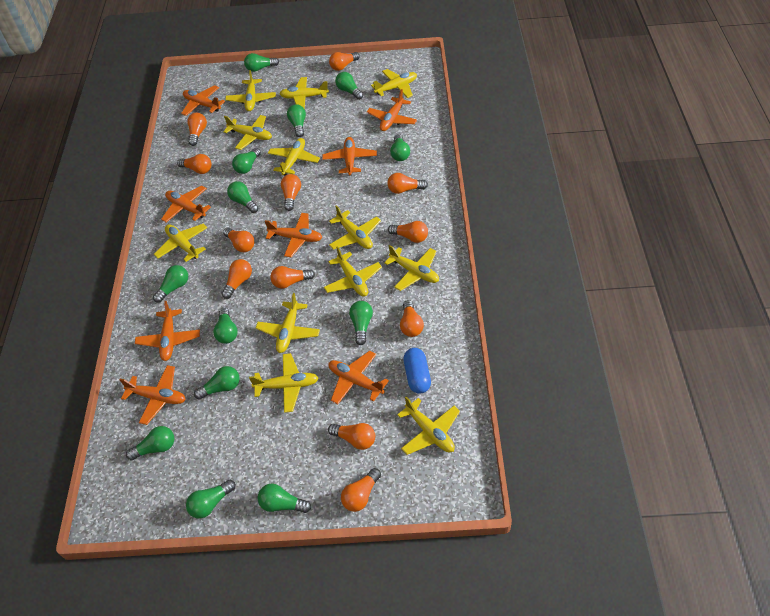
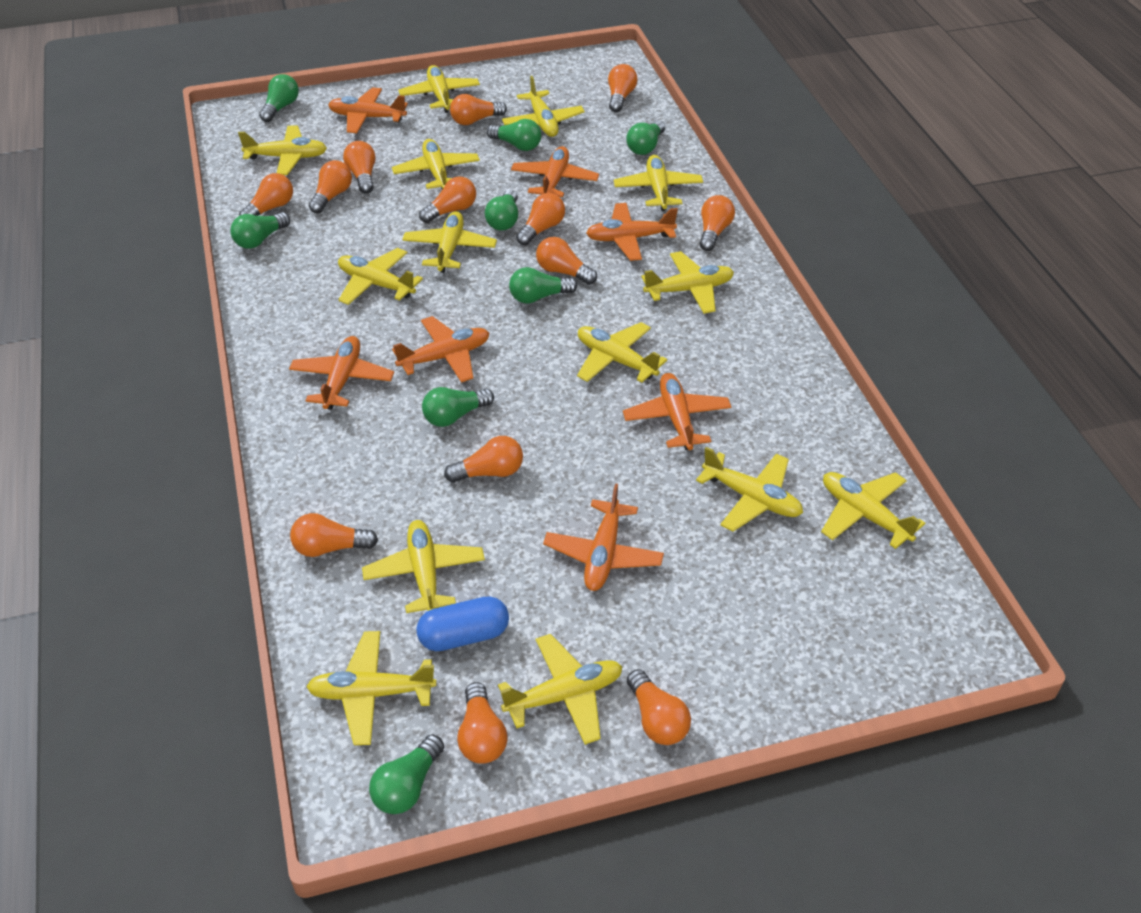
green light bulb: 13 -> 8
orange light bulb: 12 -> 13
orange plane: 8 -> 7
yellow plane: 12 -> 14

